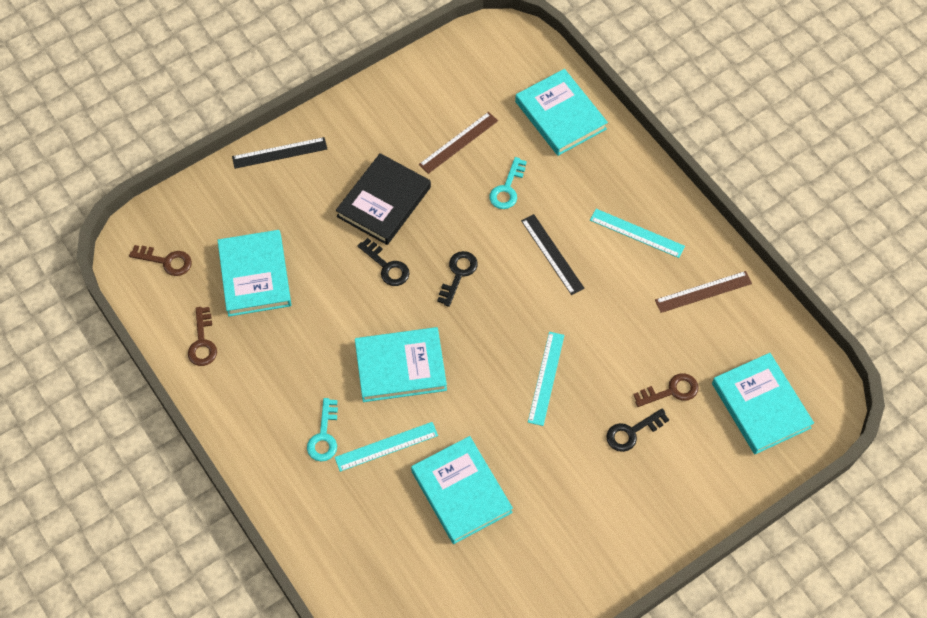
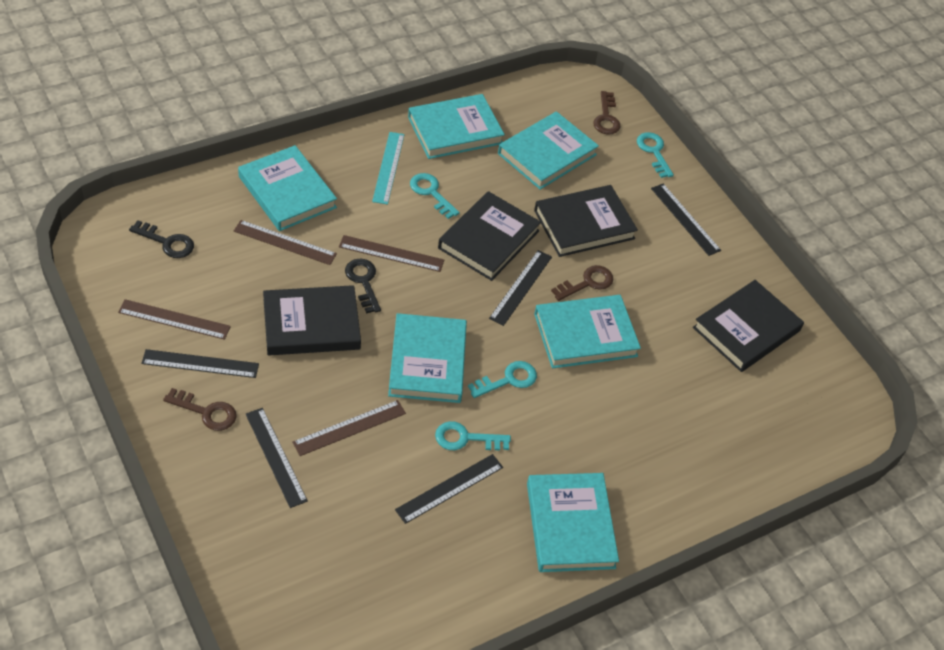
black book: 1 -> 4
black key: 3 -> 2
black ruler: 2 -> 5
brown ruler: 2 -> 4
turquoise book: 5 -> 6
turquoise key: 2 -> 4
turquoise ruler: 3 -> 1

